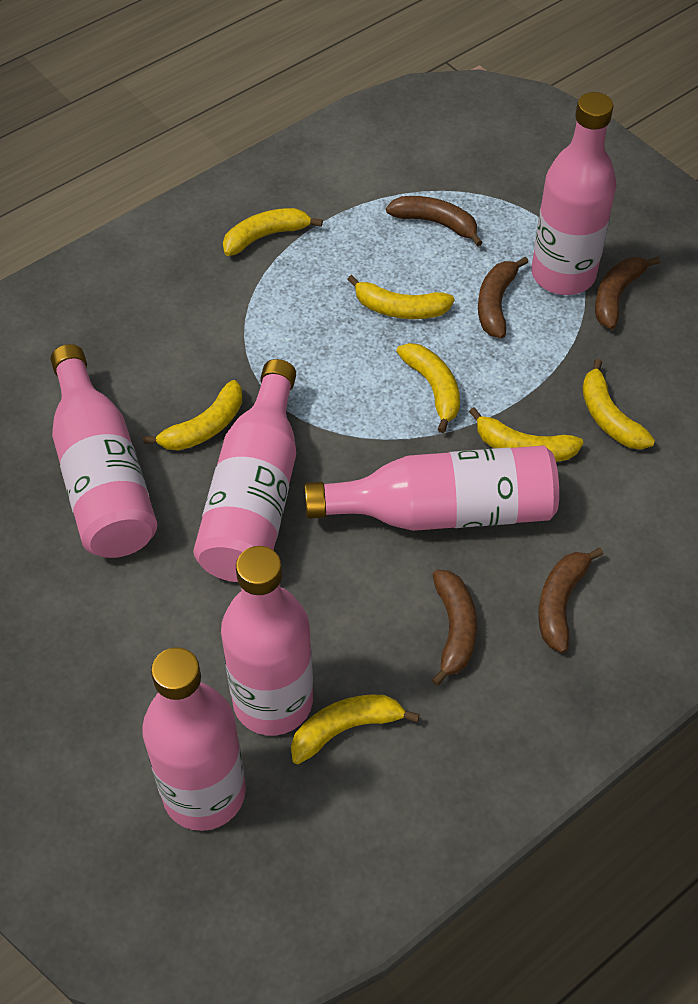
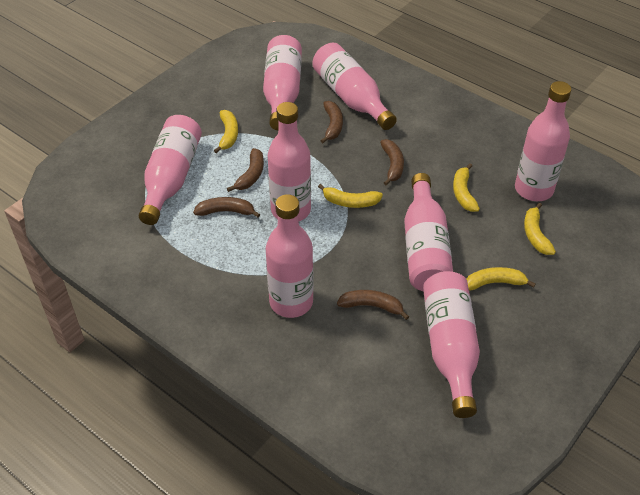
pink bottle: 6 -> 8
yellow banana: 7 -> 5

